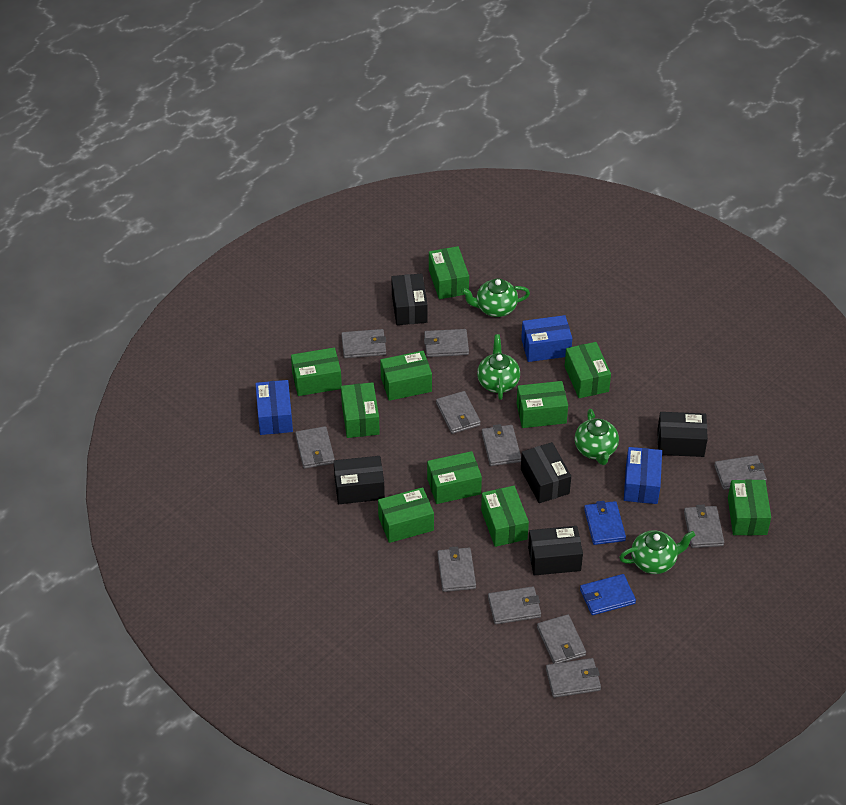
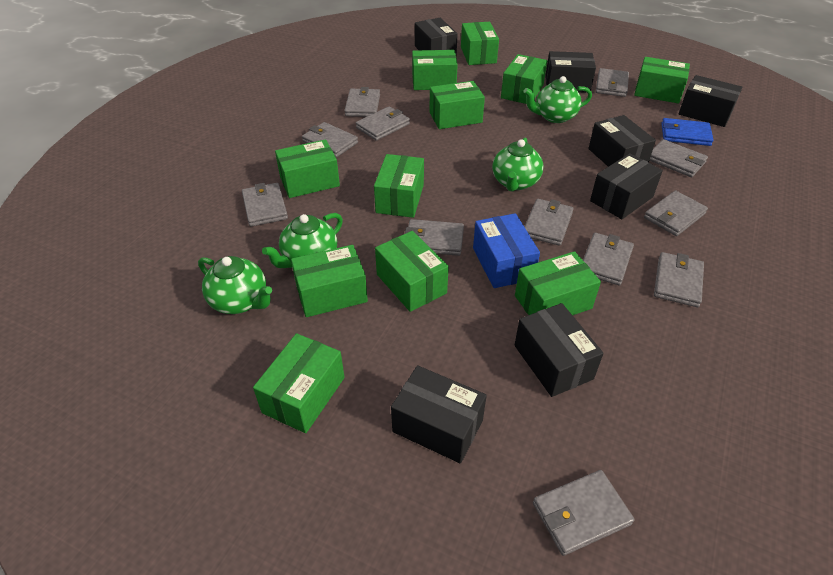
black box: 5 -> 7
blue box: 3 -> 1
blue wallet: 2 -> 1
green box: 10 -> 11
grey wallet: 11 -> 12

